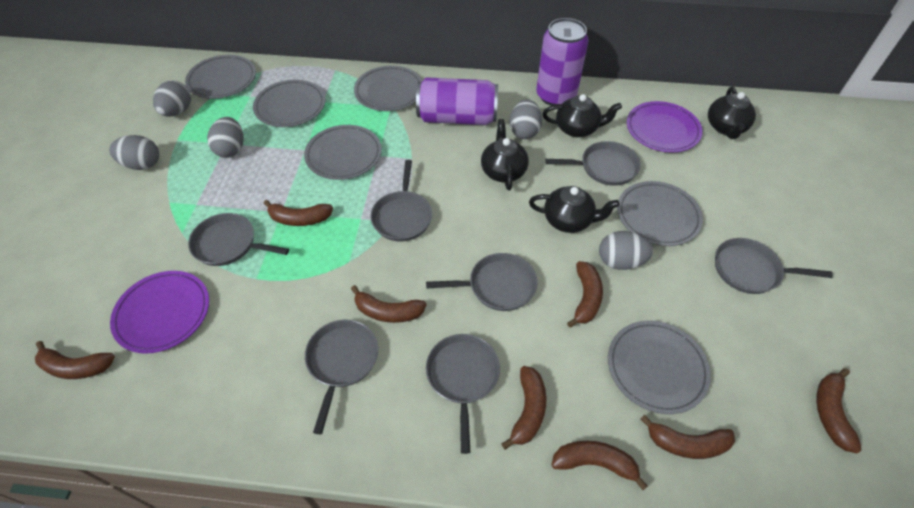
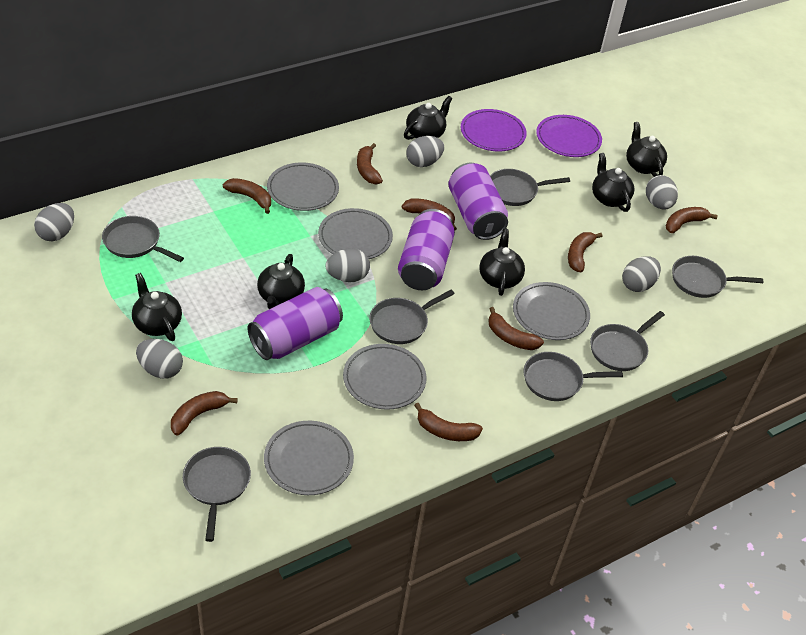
black teapot: 4 -> 6
grey egg: 5 -> 6
grey plate: 6 -> 5
purple can: 2 -> 3

